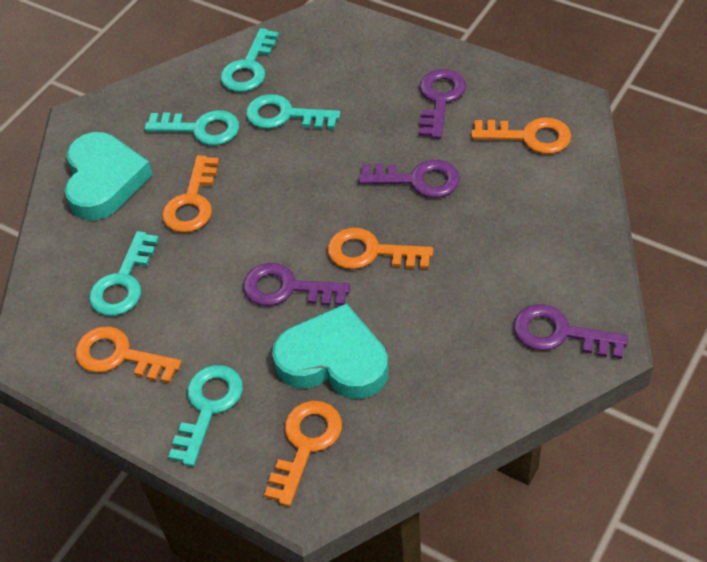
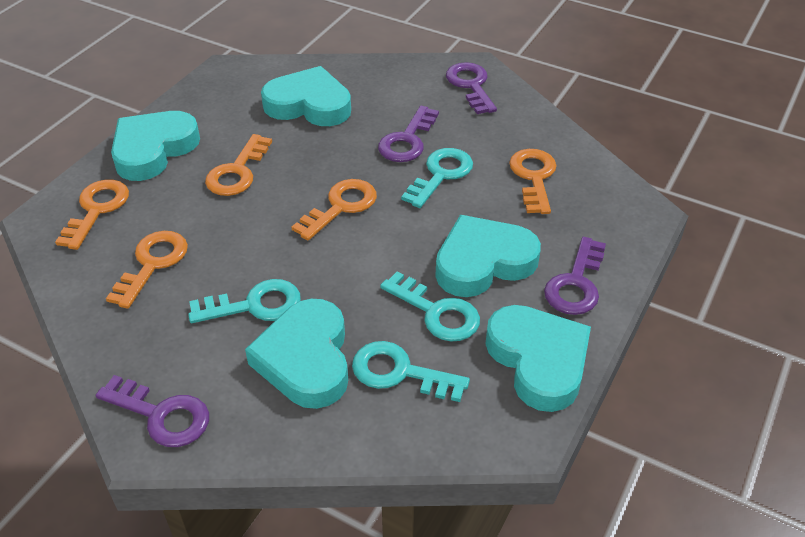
turquoise heart: 2 -> 5
turquoise key: 5 -> 4

